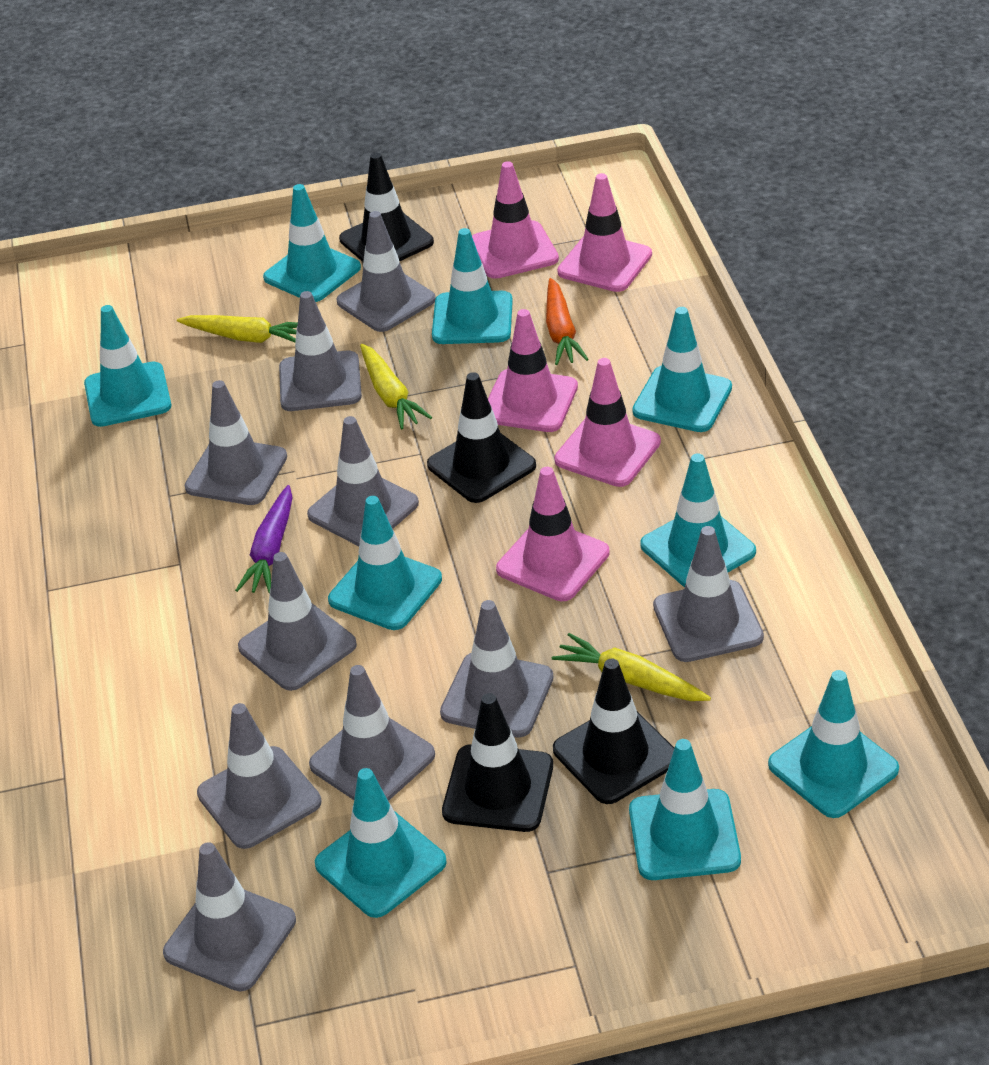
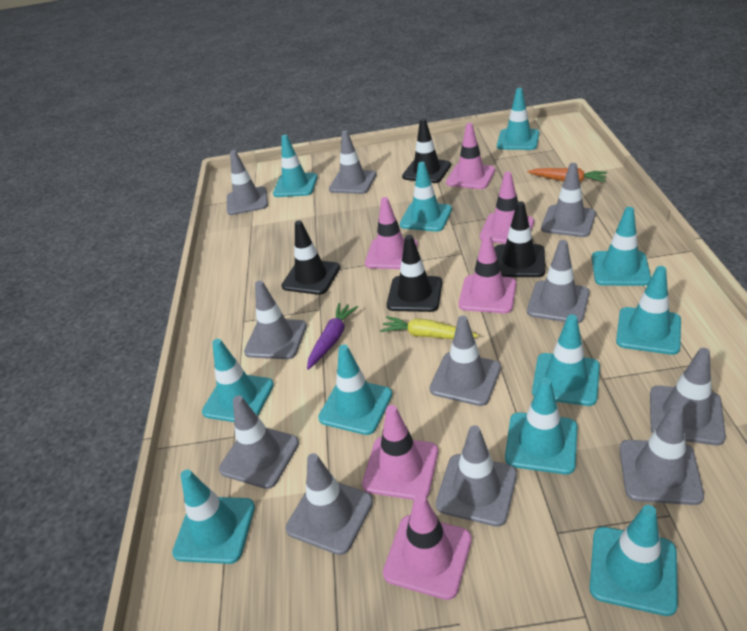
grey traffic cone: 10 -> 11
pink traffic cone: 5 -> 6
turquoise traffic cone: 9 -> 11
yellow carrot: 3 -> 1

